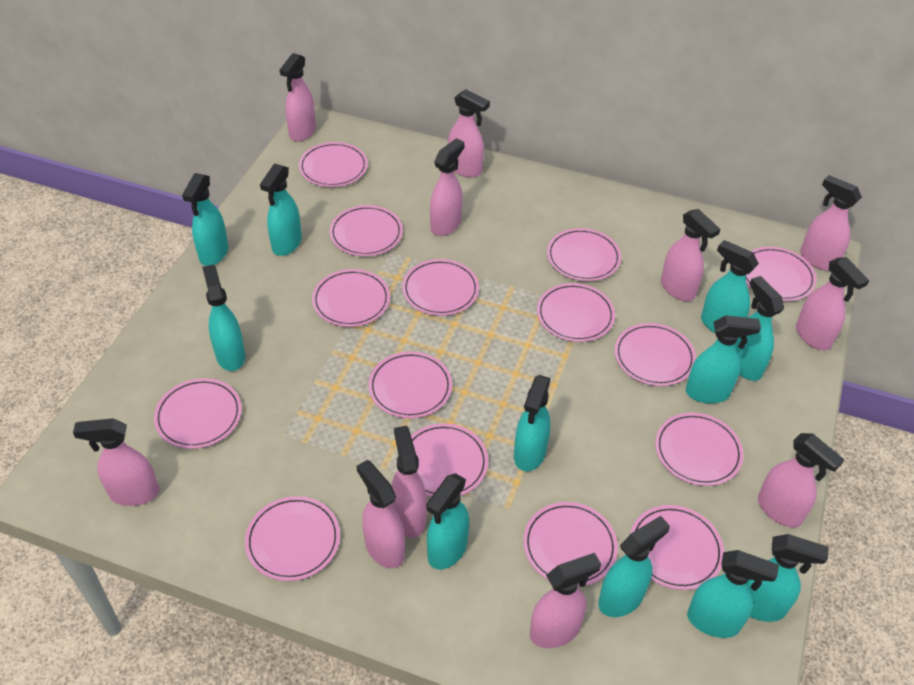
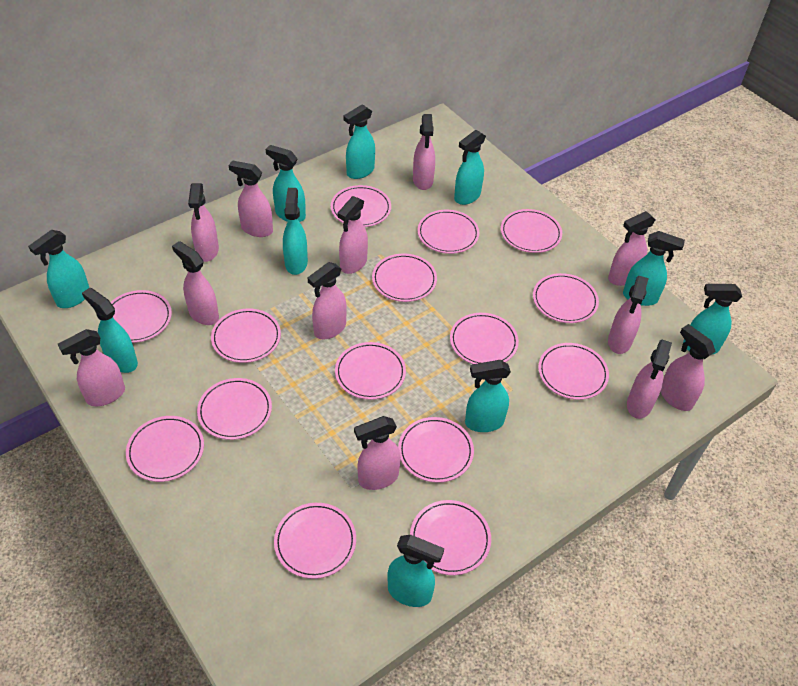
pink spray bottle: 11 -> 12
turquoise spray bottle: 11 -> 10

